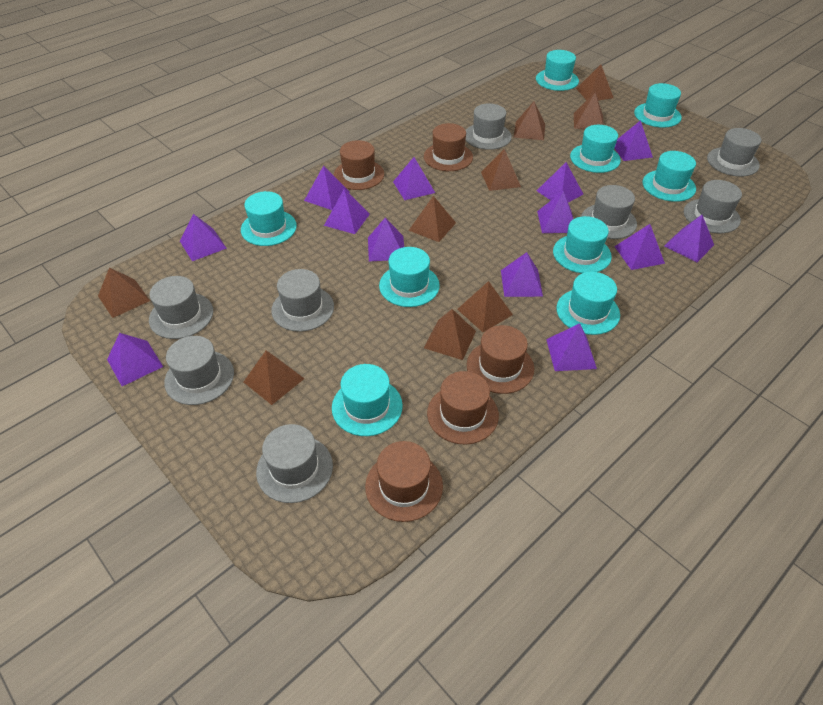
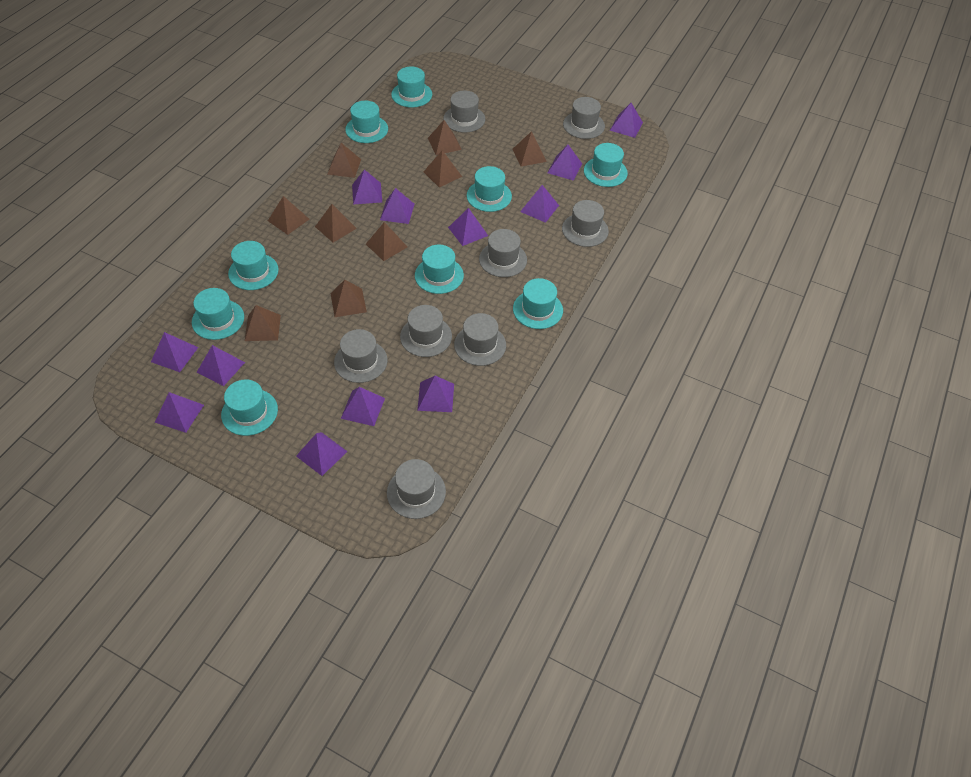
brown hat: 5 -> 0
purple pyramid: 13 -> 12

